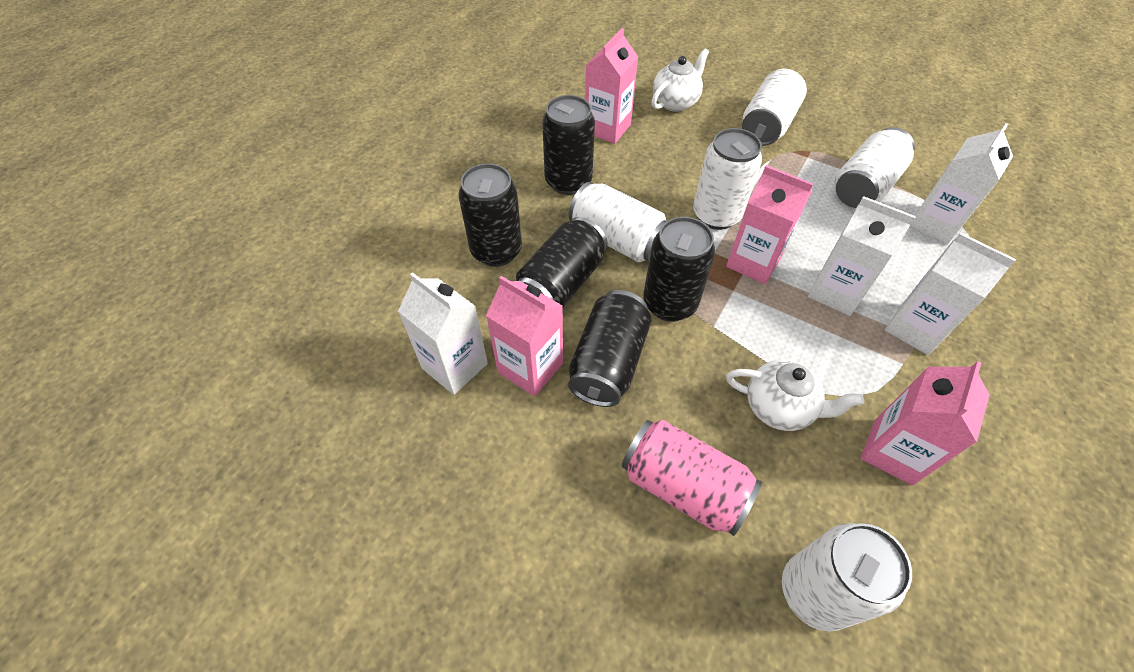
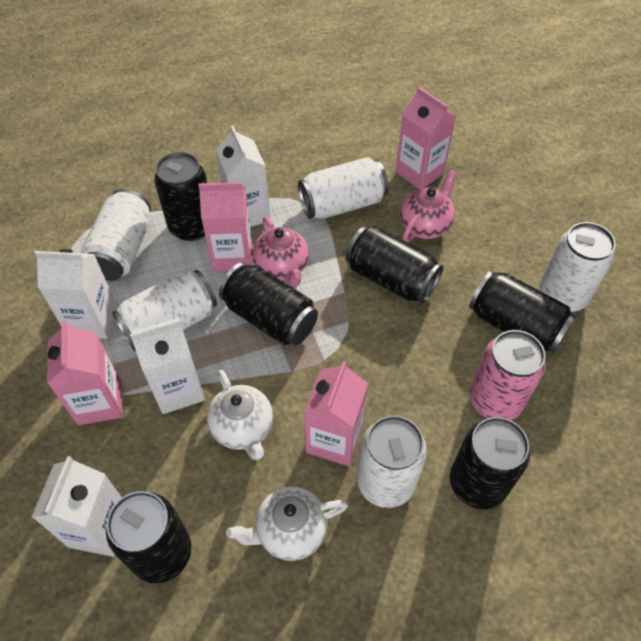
black can: 5 -> 6
pink teapot: 0 -> 2

